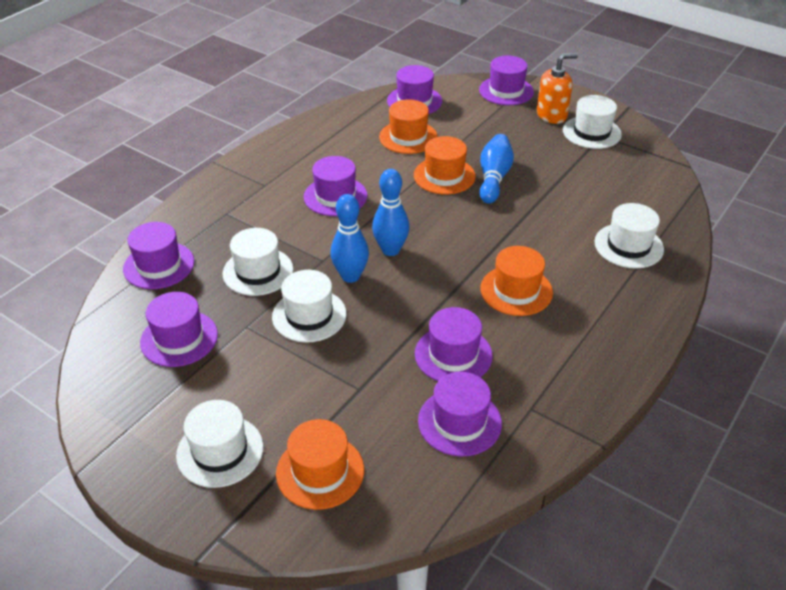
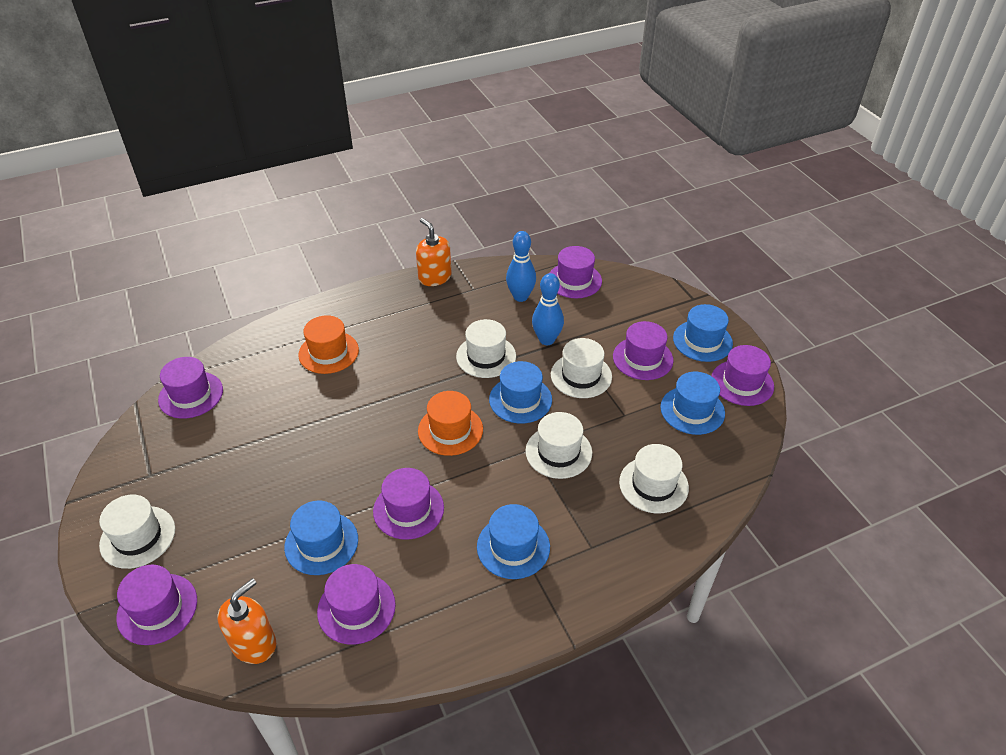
blue bowling pin: 3 -> 2
blue hat: 0 -> 5
orange hat: 4 -> 2
orange soap dispenser: 1 -> 2

